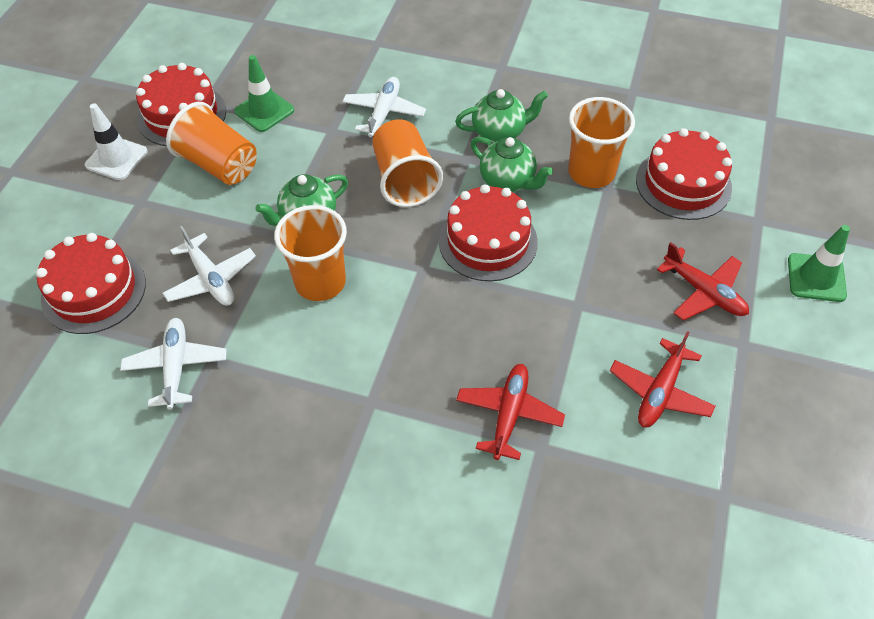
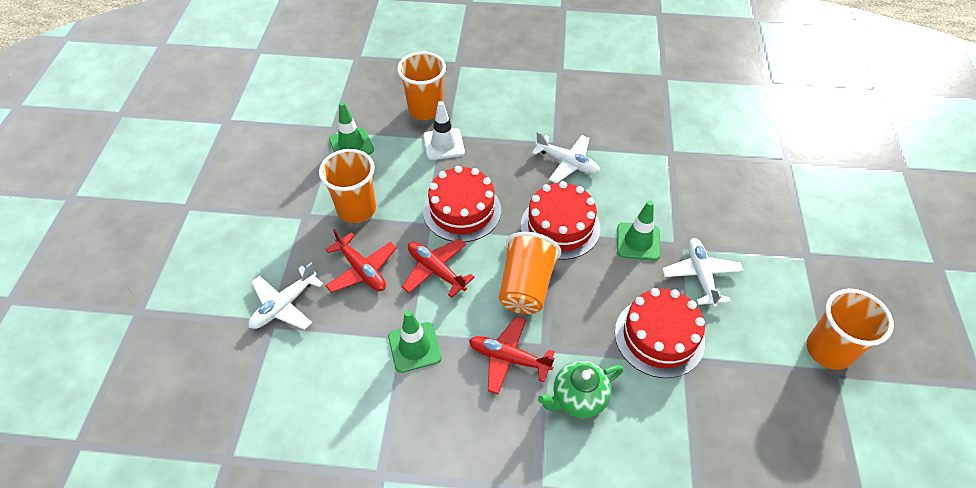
green teapot: 3 -> 1
green traffic cone: 2 -> 3
red cake: 4 -> 3

